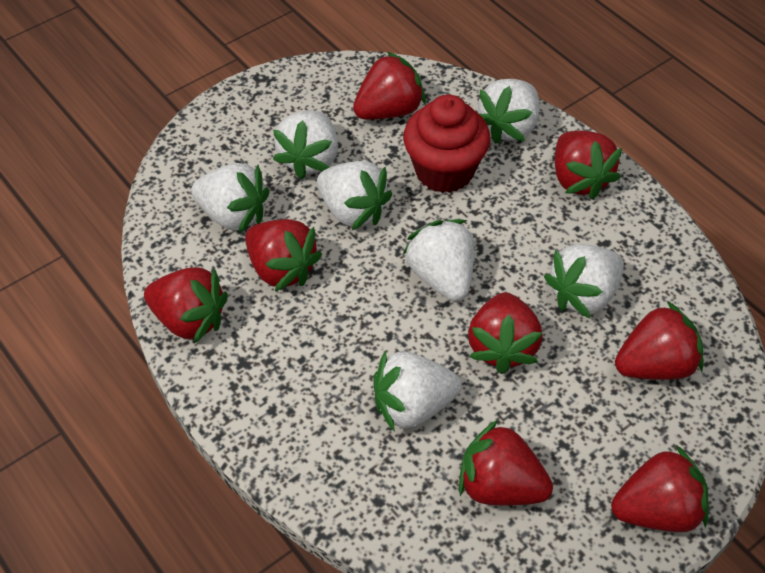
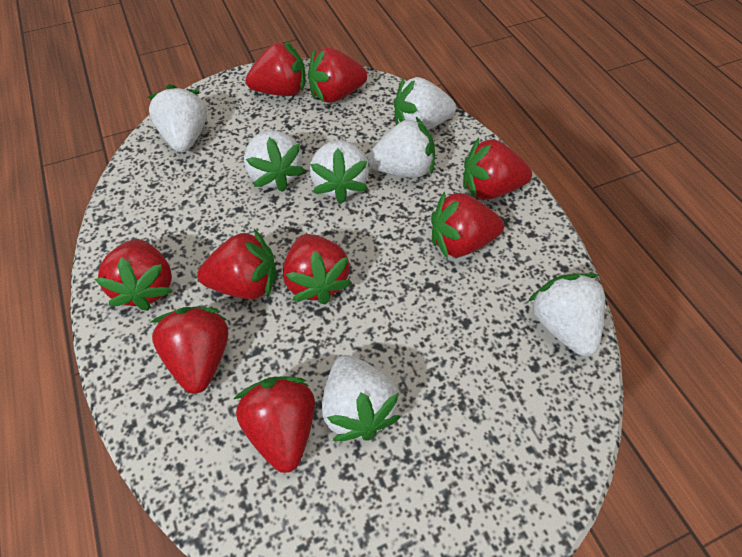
red cupcake: 1 -> 0
red strawberry: 8 -> 9

